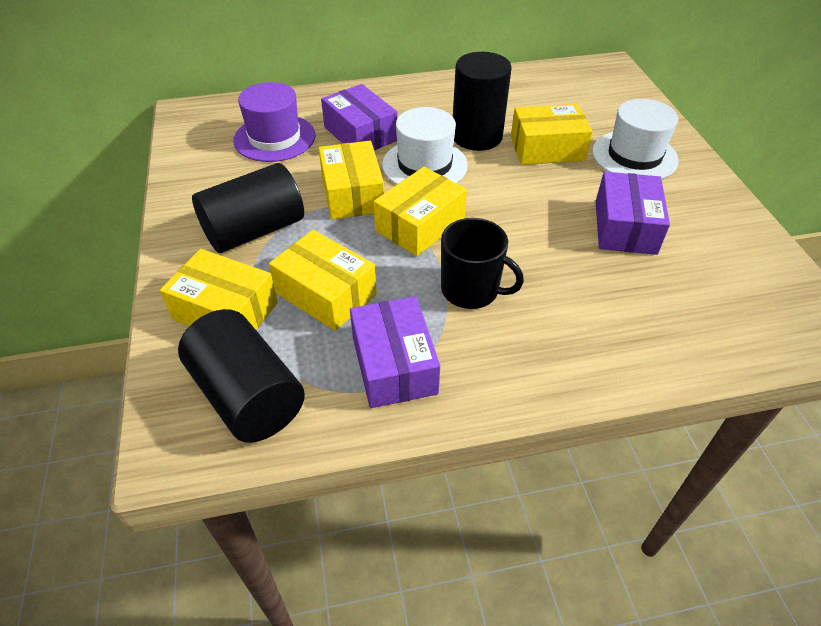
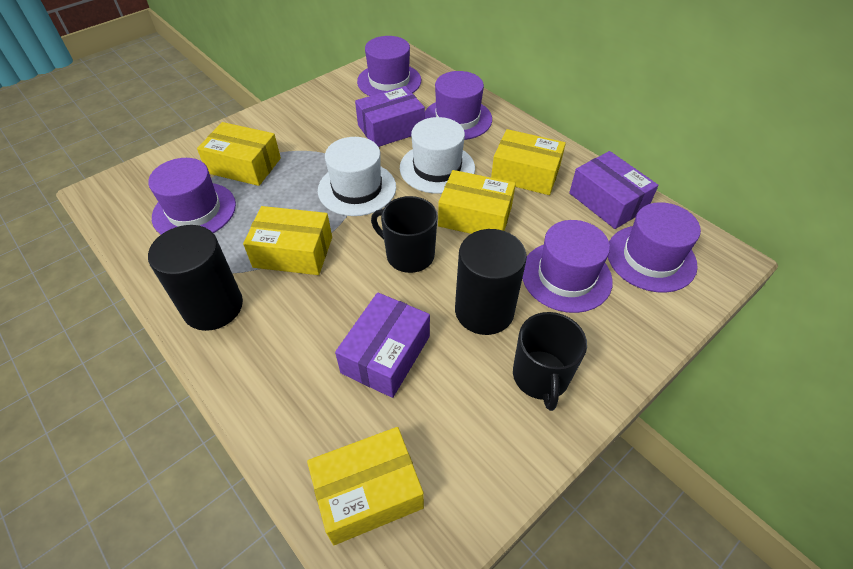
black cylinder: 3 -> 2
black mug: 1 -> 2
purple hat: 1 -> 5

